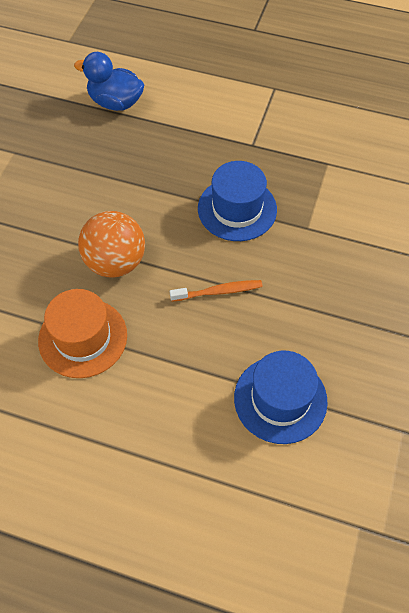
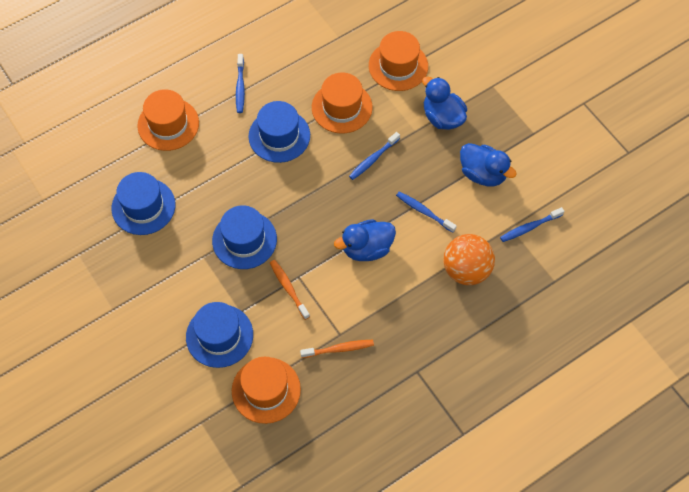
blue duck: 1 -> 3
blue hat: 2 -> 4
blue toothbrush: 0 -> 4
orange hat: 1 -> 4
orange toothbrush: 1 -> 2

